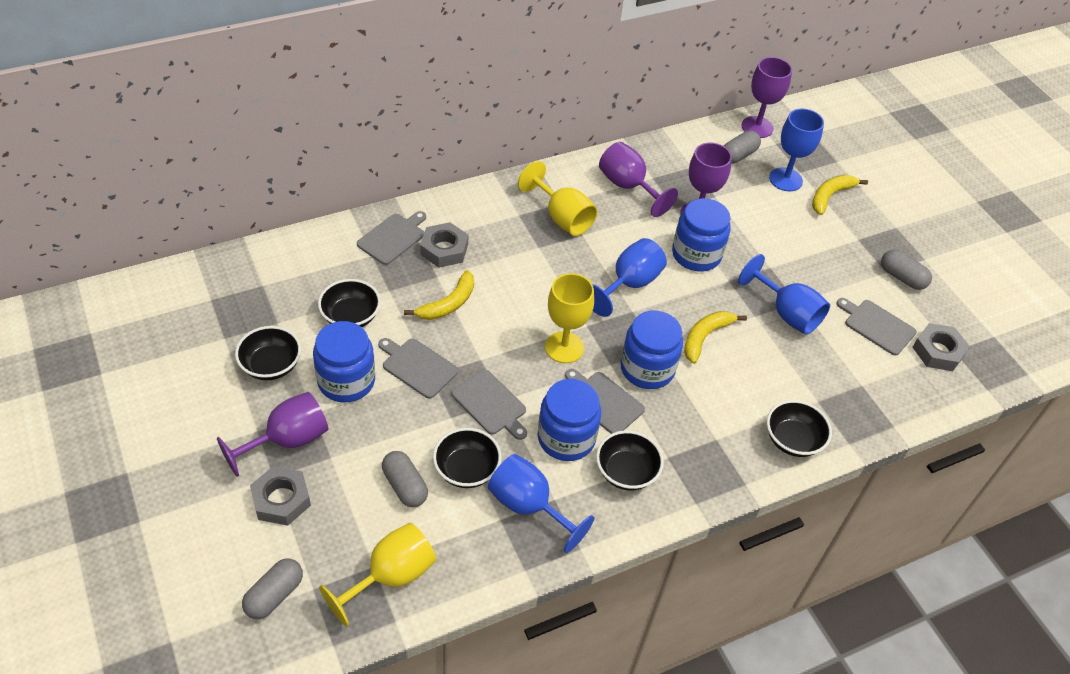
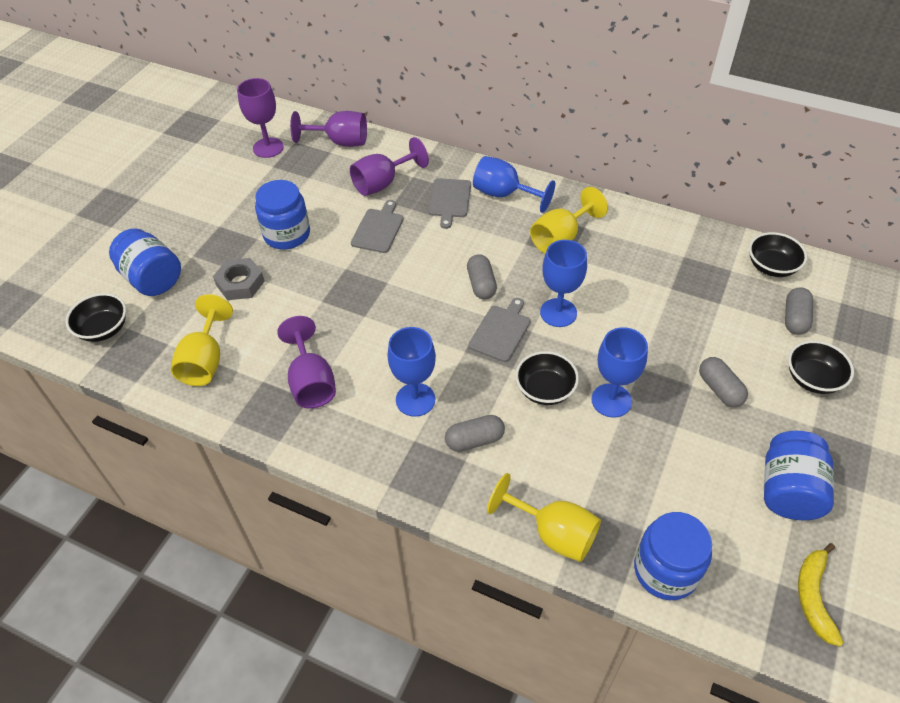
black bowl: 5 -> 4
grey cutting board: 5 -> 3
grey nut: 3 -> 1
yellow banana: 3 -> 1

